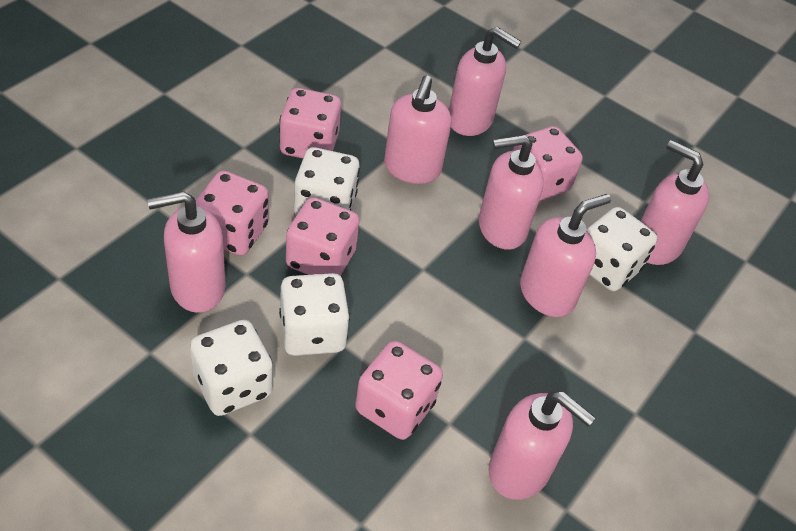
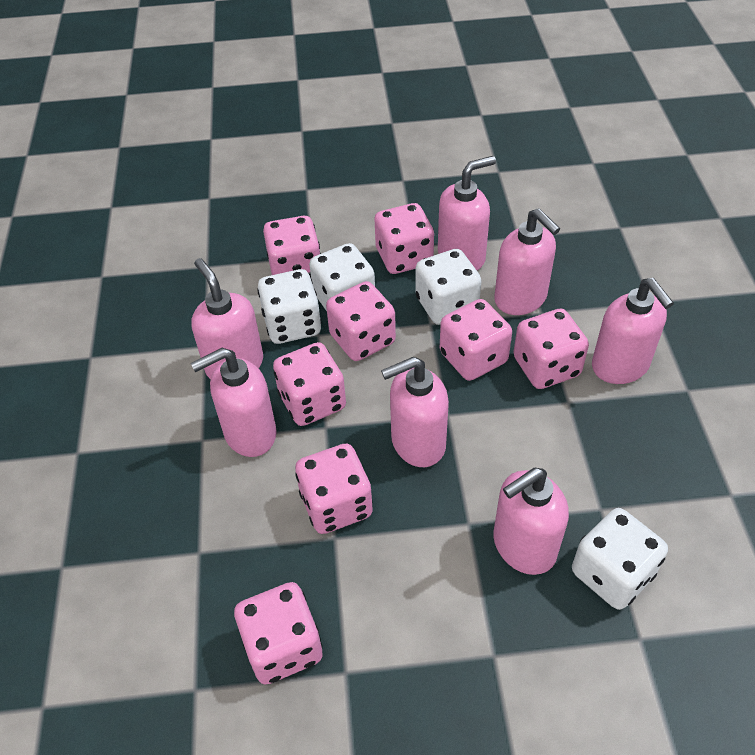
pink dice: 5 -> 8

